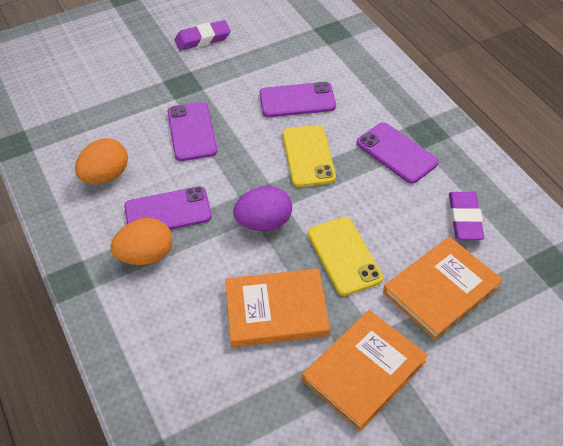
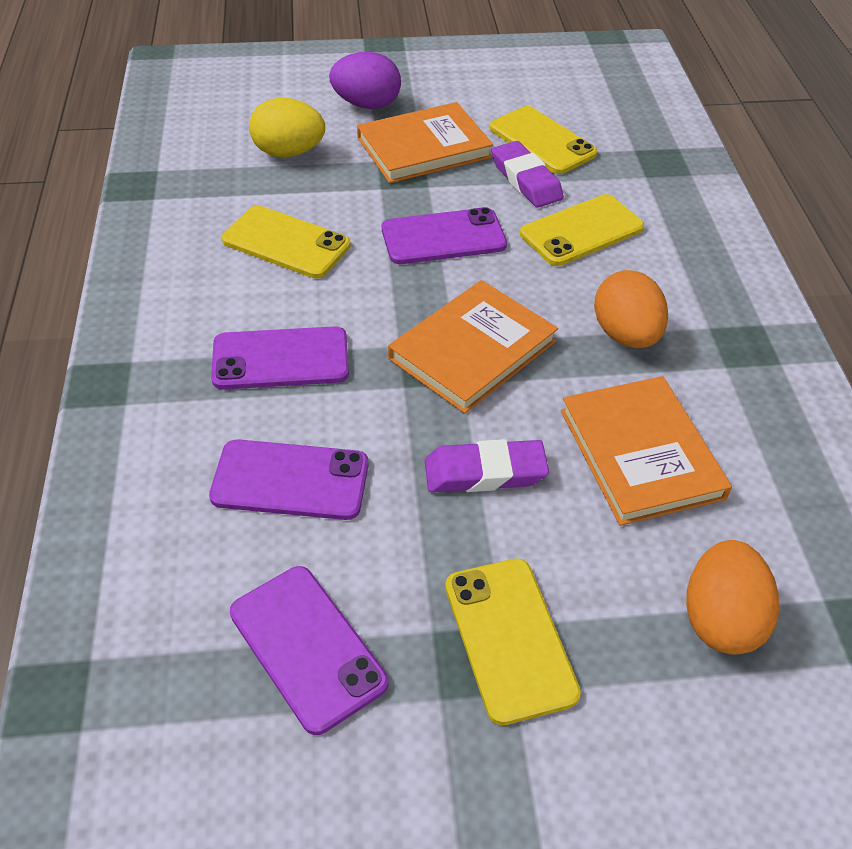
yellow egg: 0 -> 1
yellow phone: 2 -> 4

